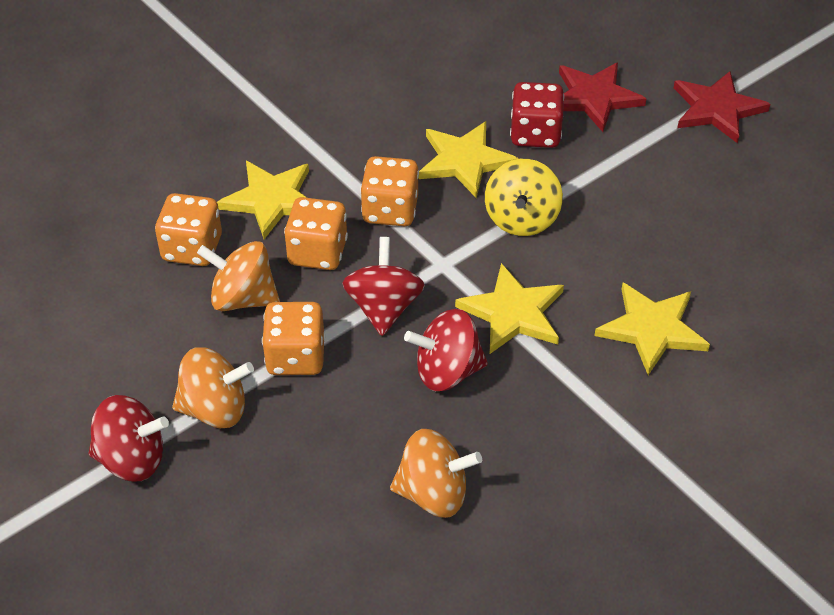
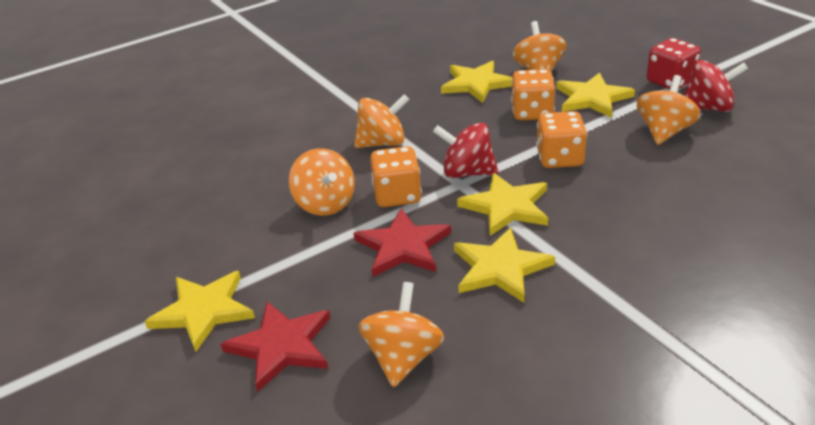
orange dice: 4 -> 3
orange spinning top: 3 -> 5
red spinning top: 3 -> 2
yellow spinning top: 1 -> 0
yellow star: 4 -> 5

